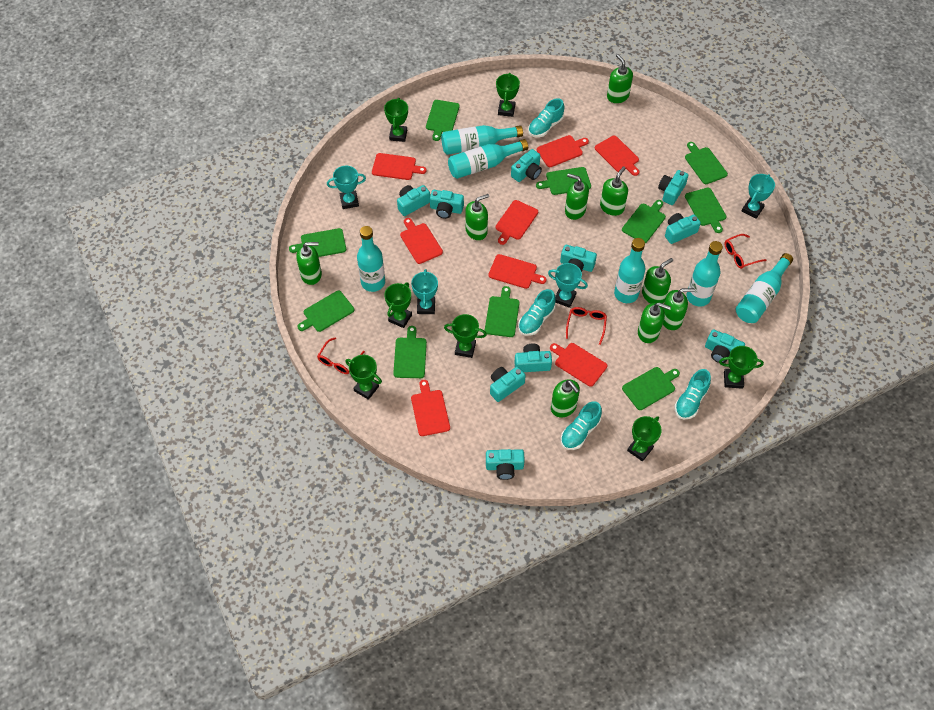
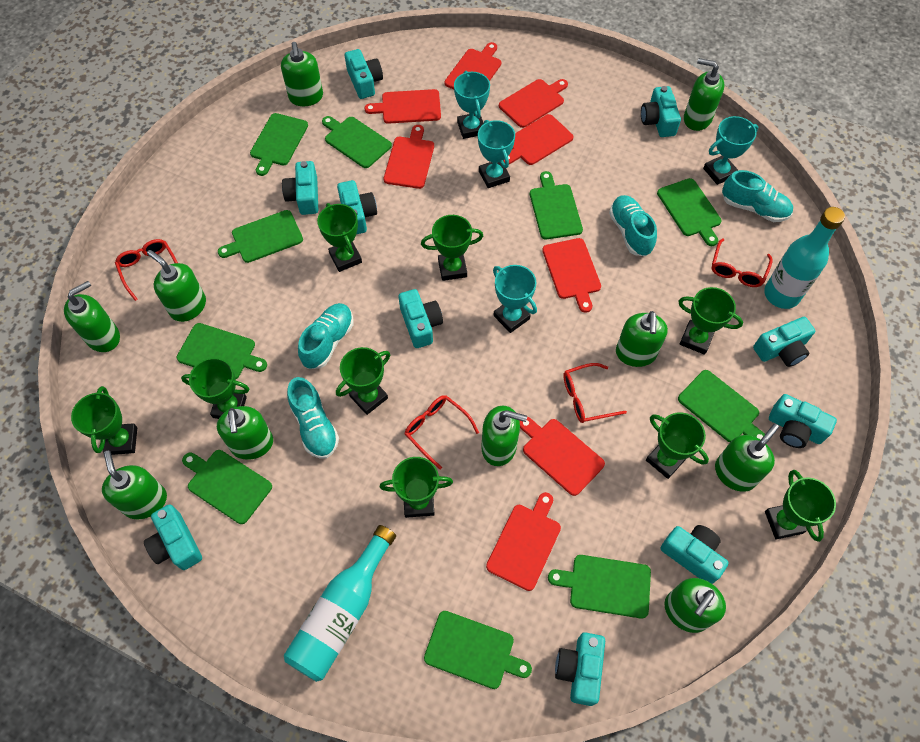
green soap dispenser: 9 -> 10
green trophy: 7 -> 9
red glasses: 3 -> 4
turquoise bottle: 6 -> 2

